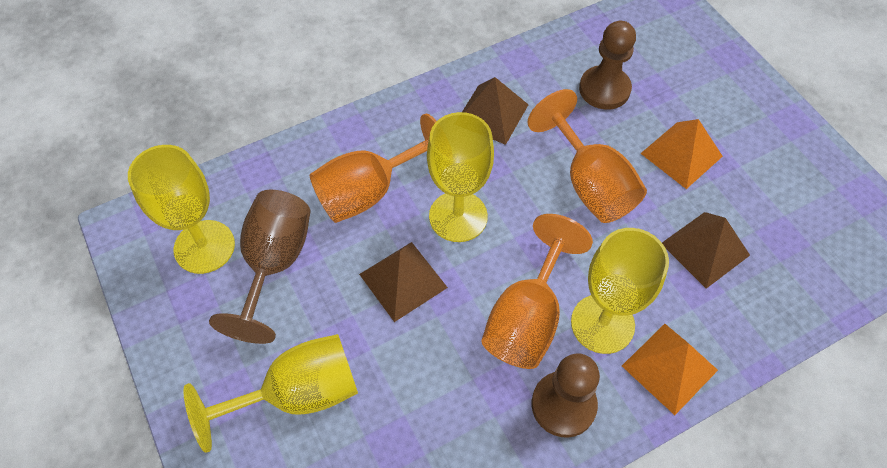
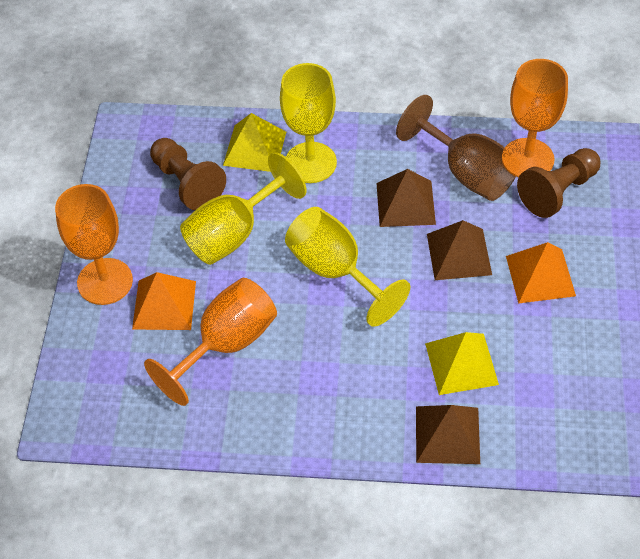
yellow goblet: 4 -> 3
yellow pyramid: 0 -> 2

